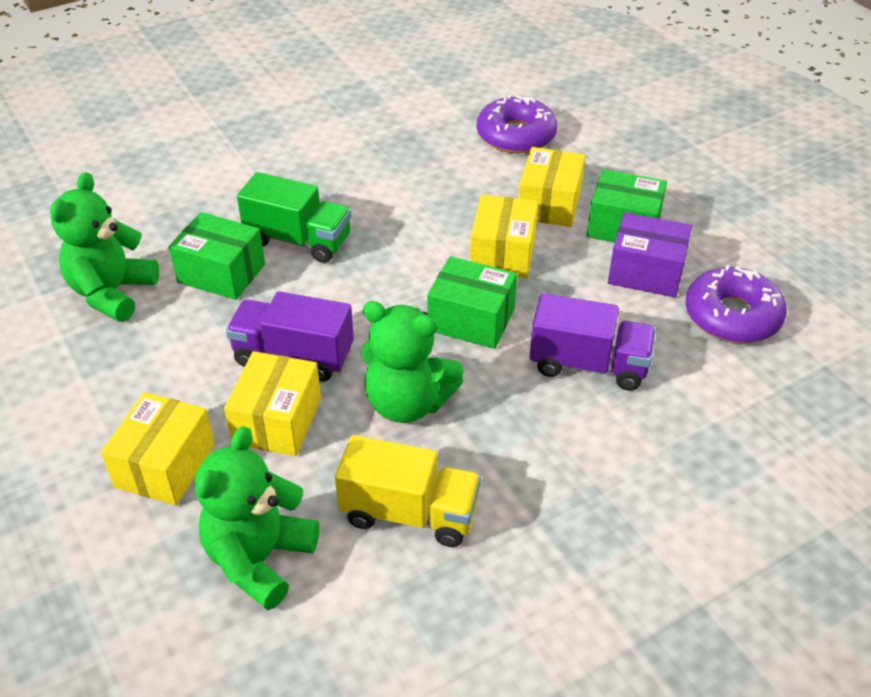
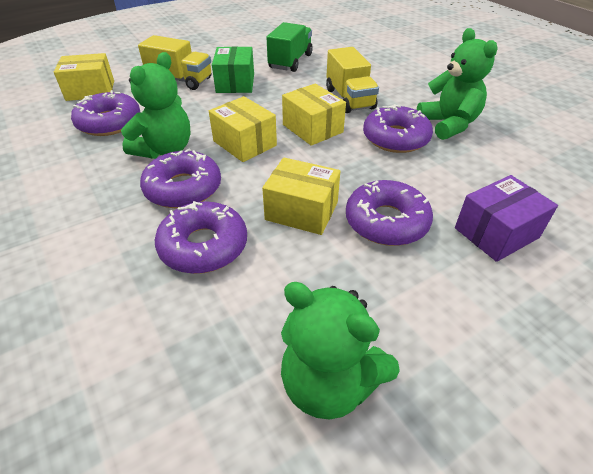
green box: 3 -> 1
purple donut: 2 -> 5
purple truck: 2 -> 0
yellow truck: 1 -> 2

